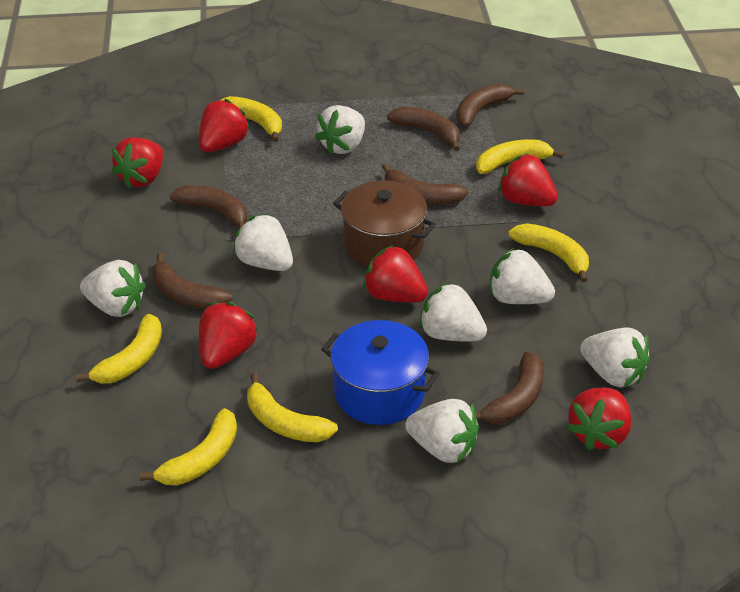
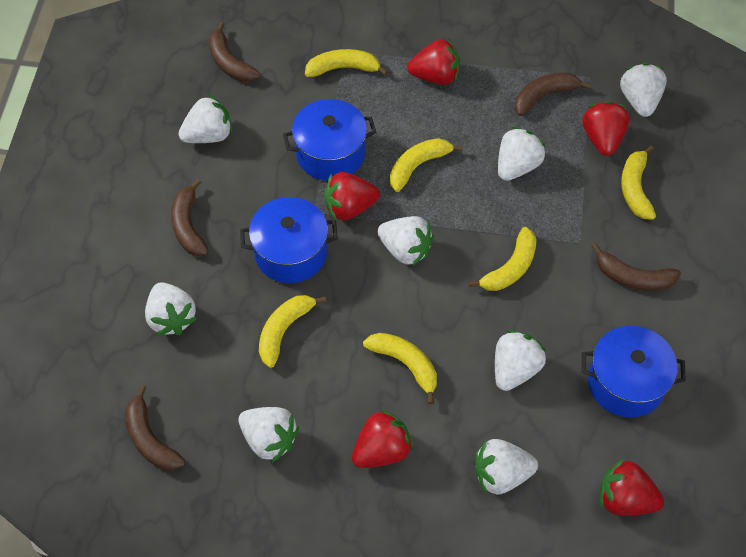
blue pot: 1 -> 3
brown banana: 6 -> 5
brown pot: 1 -> 0
red strawberry: 6 -> 5
white strawberry: 7 -> 8

